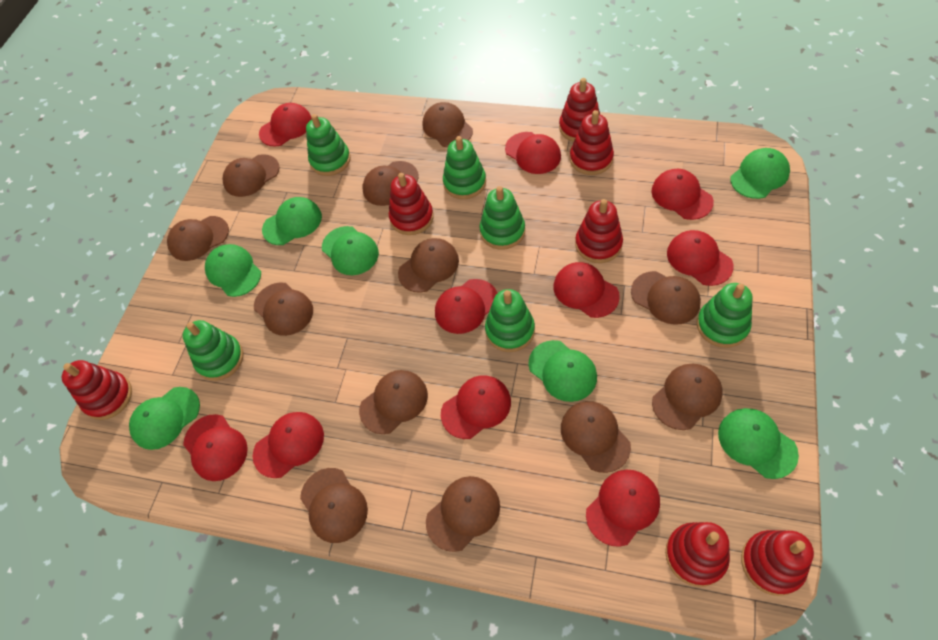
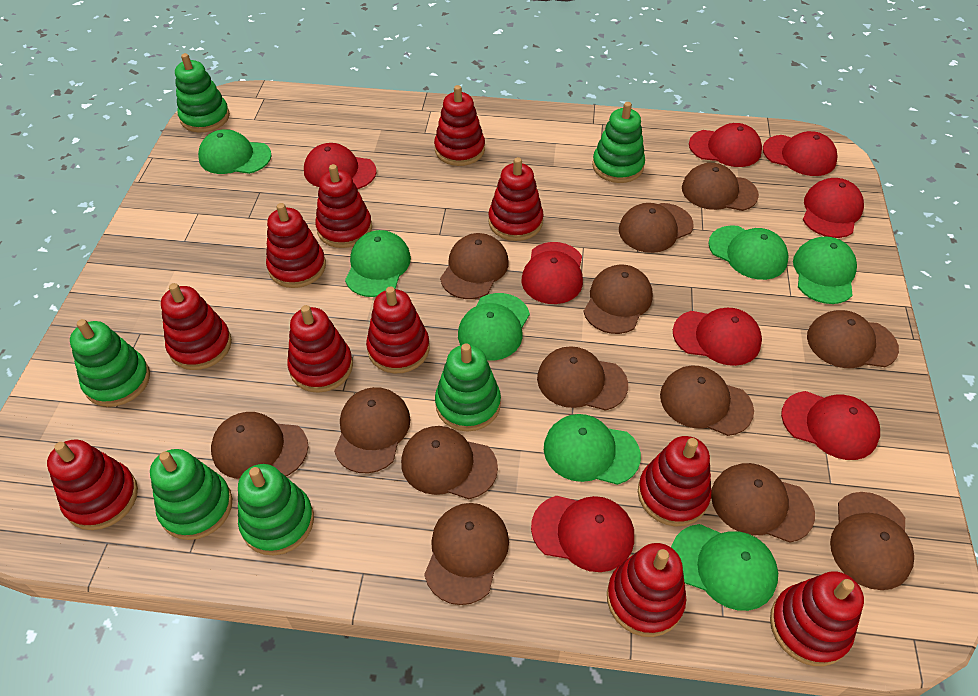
brown cap: 12 -> 13
red cap: 10 -> 8
red stacking toy: 7 -> 11

